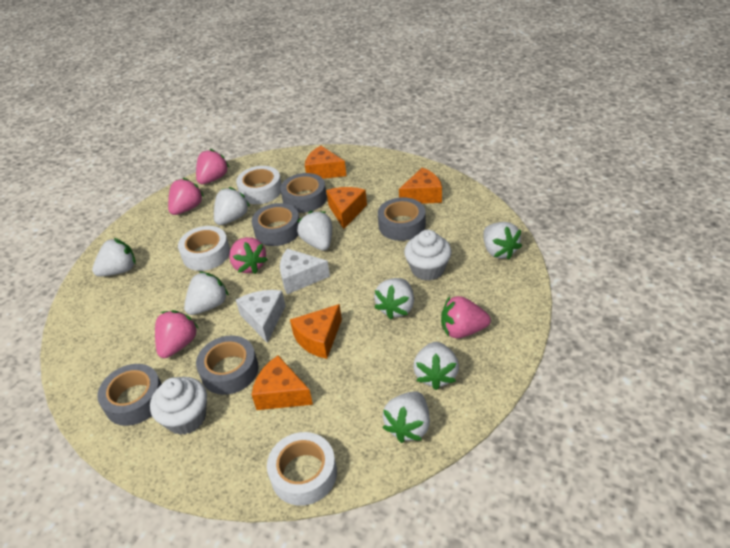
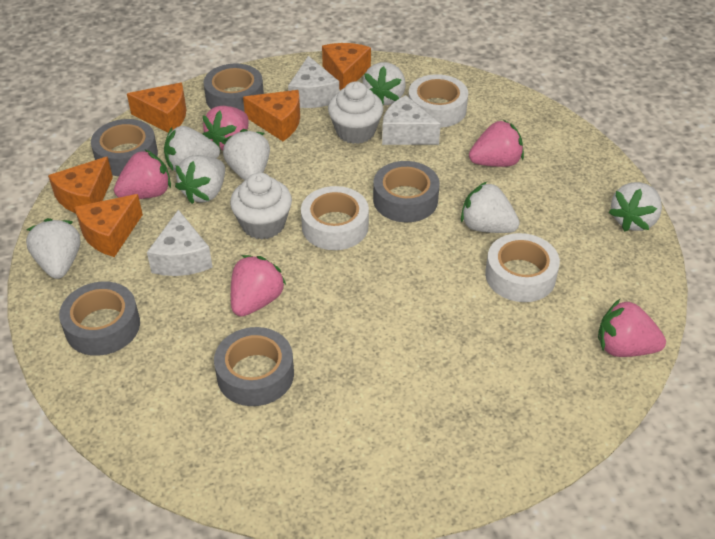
white cheese: 2 -> 3
white strawberry: 8 -> 7

